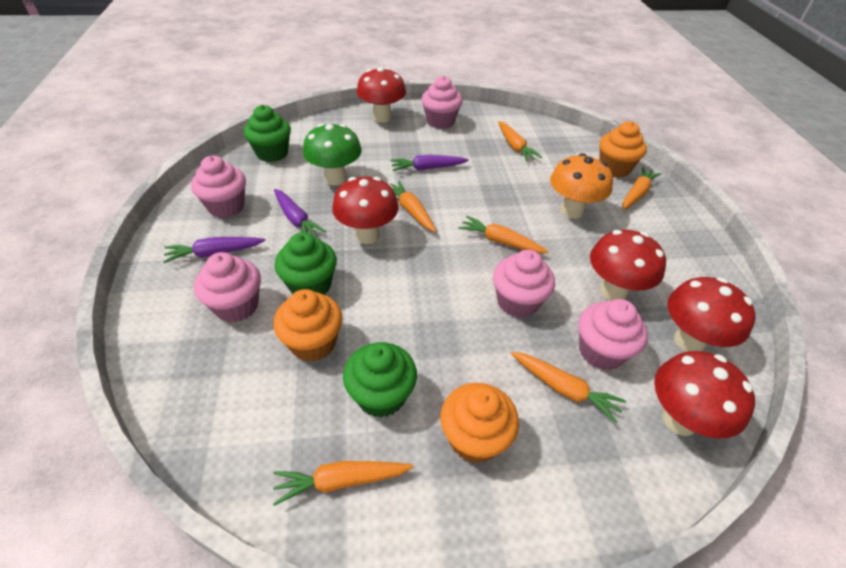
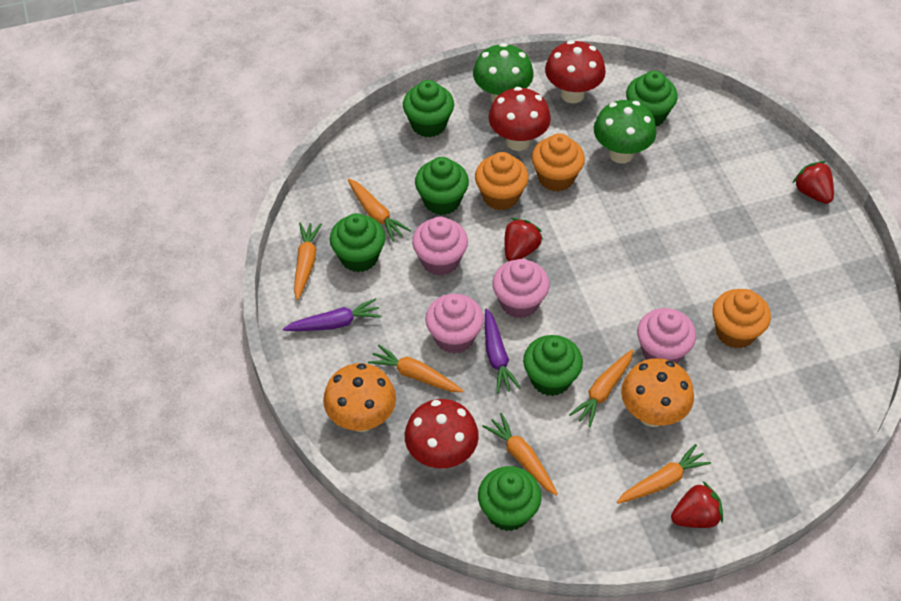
green cupcake: 3 -> 6
green mushroom: 1 -> 2
orange mushroom: 1 -> 2
pink cupcake: 5 -> 4
purple carrot: 3 -> 2
red mushroom: 5 -> 3
red strawberry: 0 -> 3

